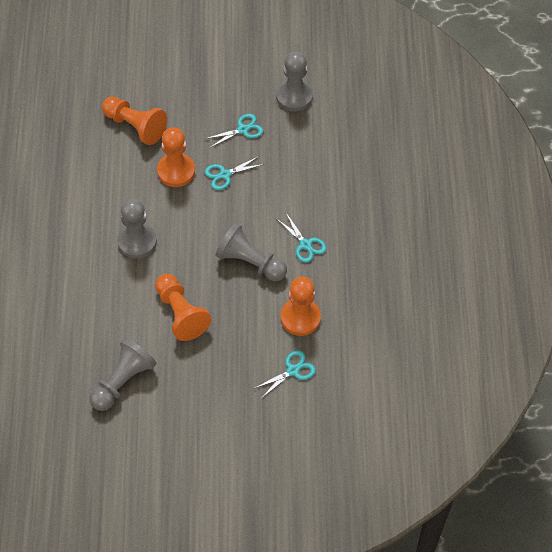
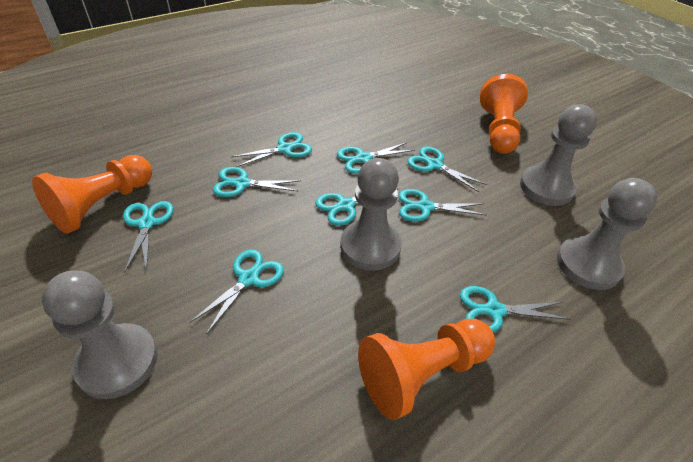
orange pawn: 4 -> 3
turquoise scissors: 4 -> 9

